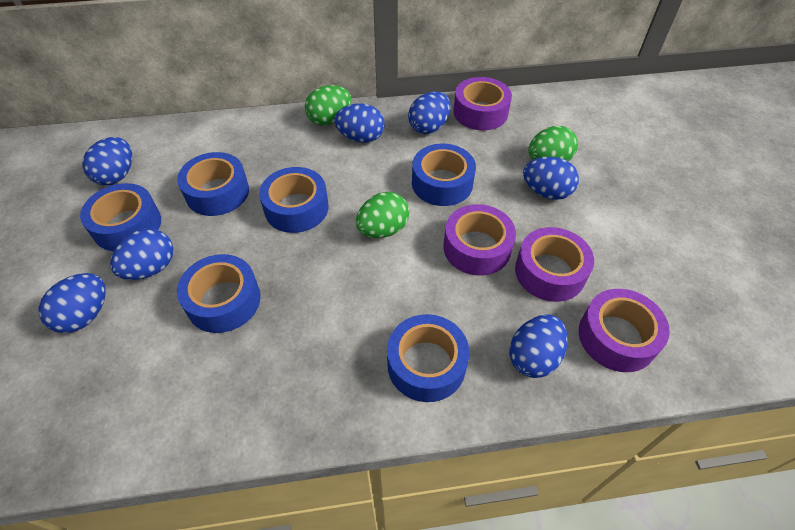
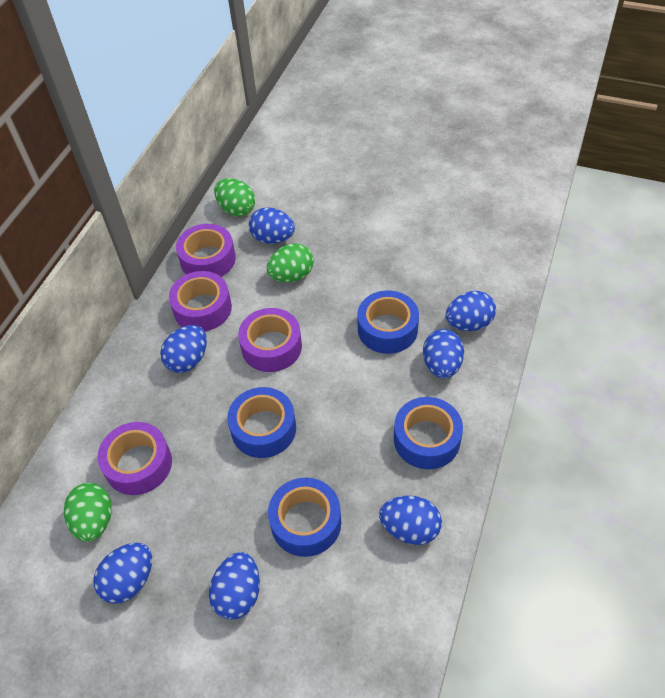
blue tape: 6 -> 4

